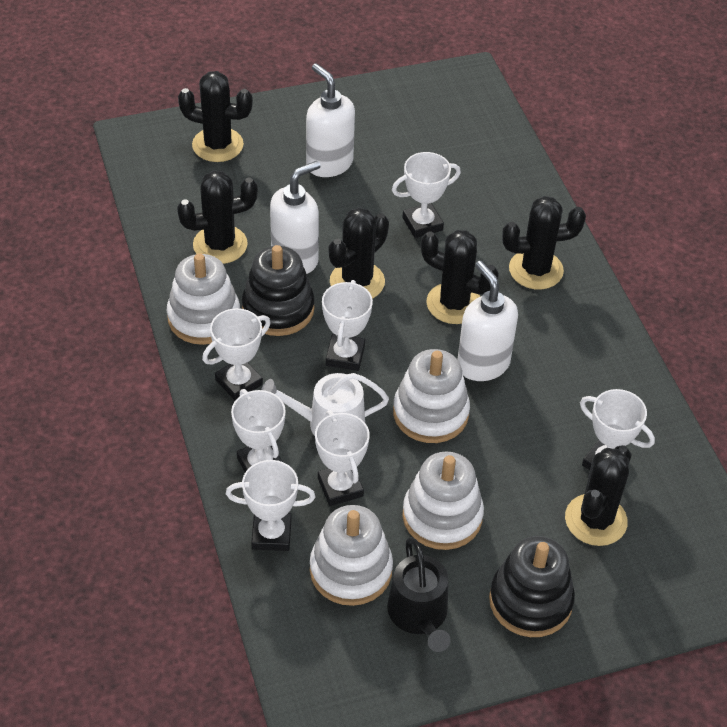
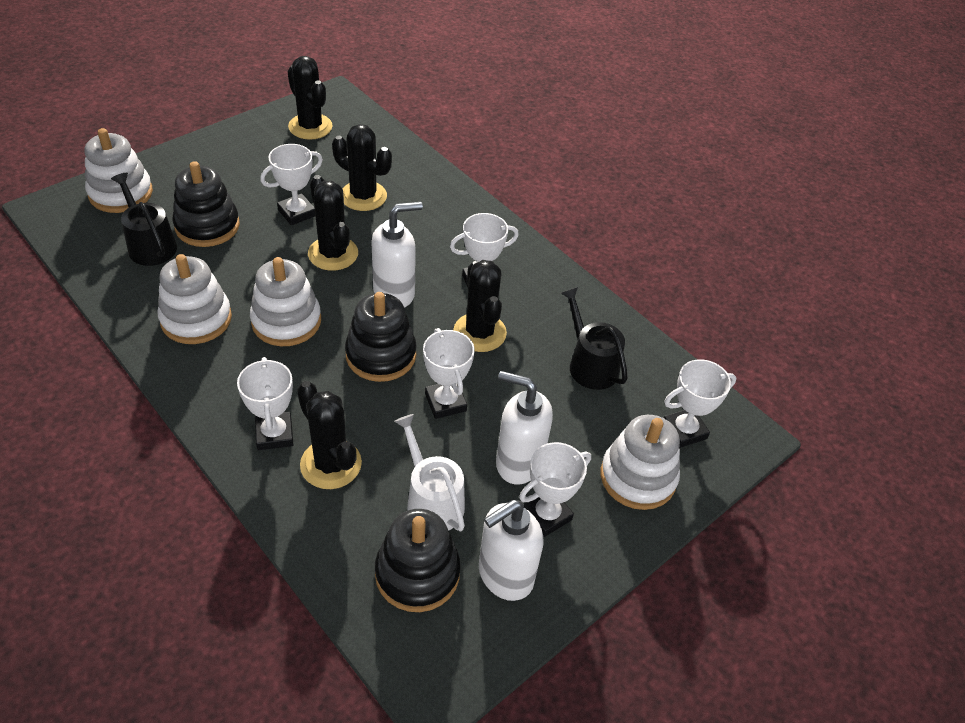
black cactus: 6 -> 5
black stacking toy: 2 -> 3
black watering can: 1 -> 2
white trophy: 7 -> 6

